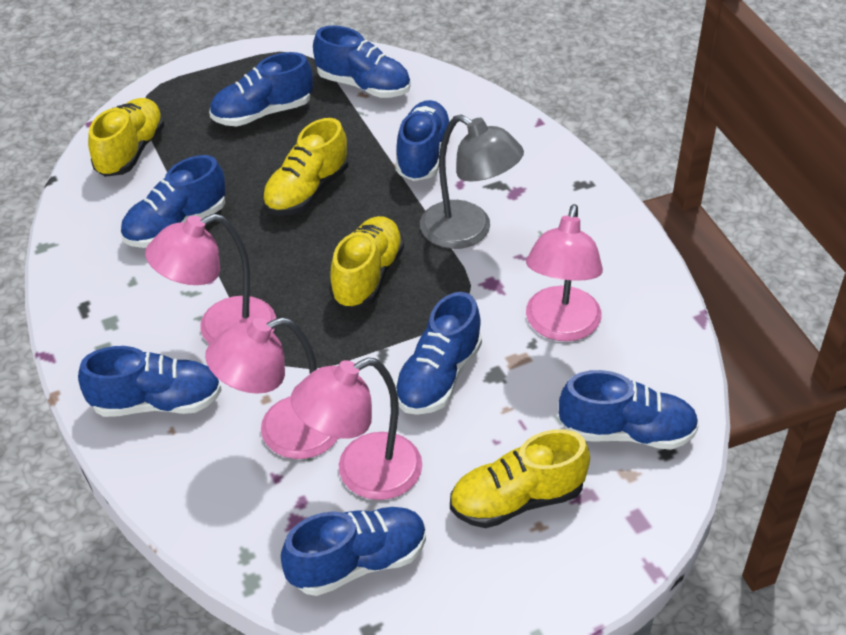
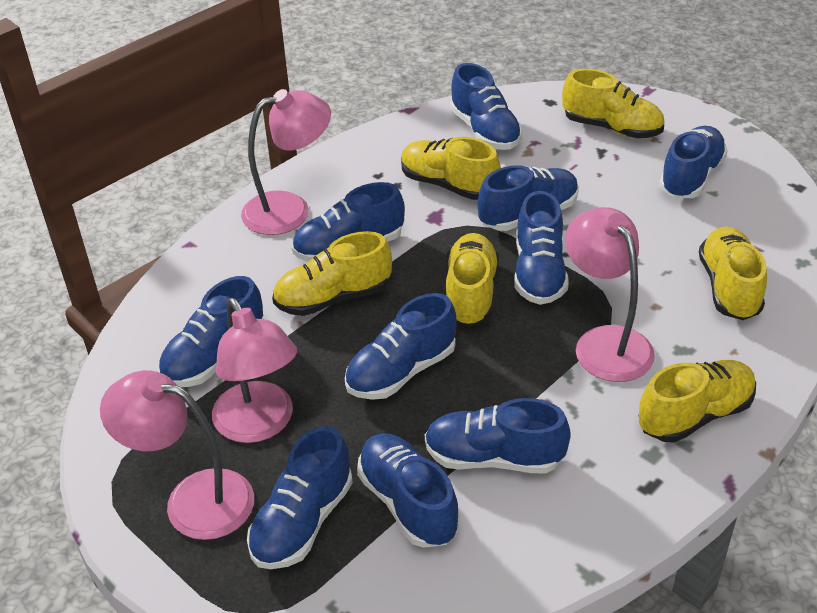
blue shoe: 8 -> 10
grey lamp: 1 -> 0
yellow shoe: 4 -> 6

